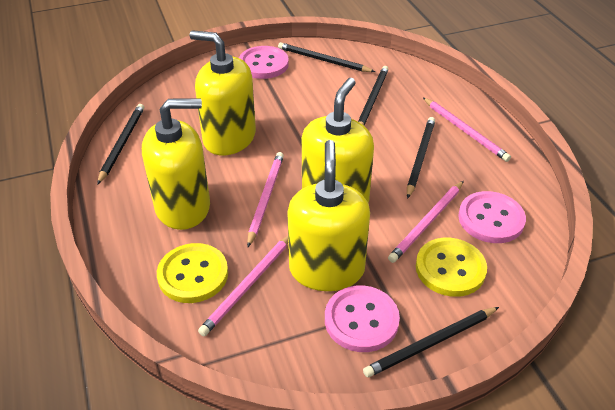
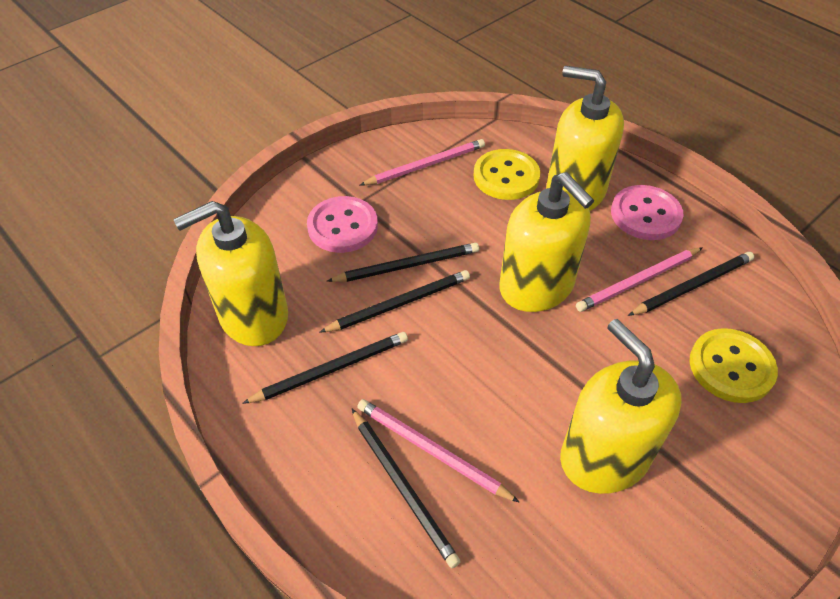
pink button: 3 -> 2
pink pencil: 4 -> 3

